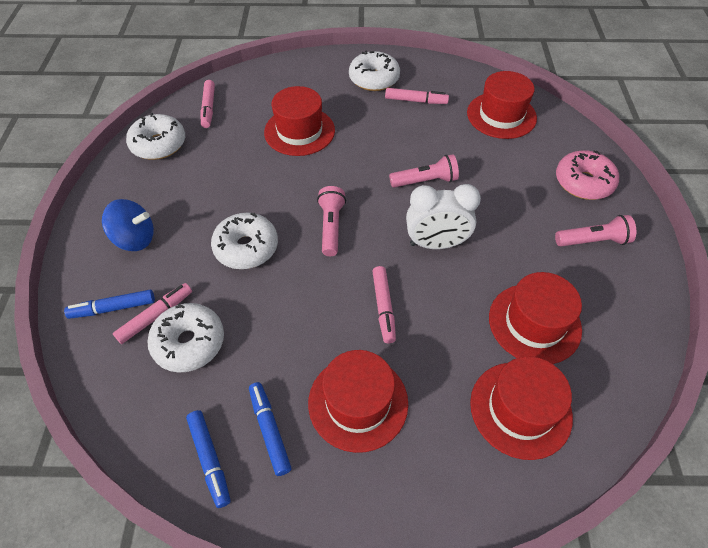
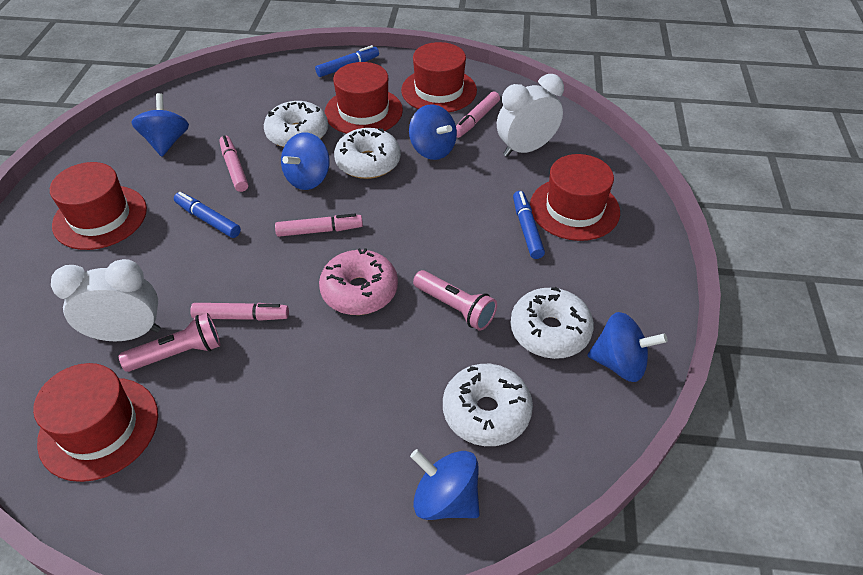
blue spinning top: 1 -> 5
pink flashlight: 3 -> 2
white clock: 1 -> 2

